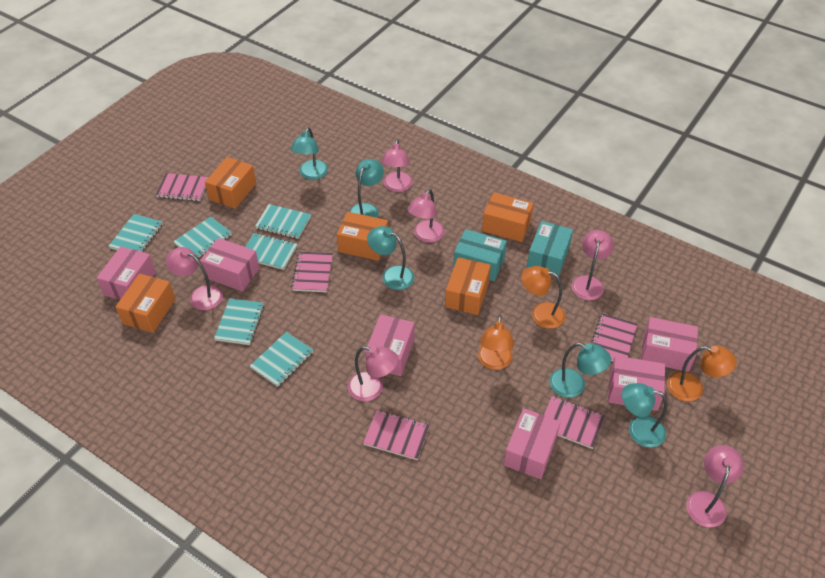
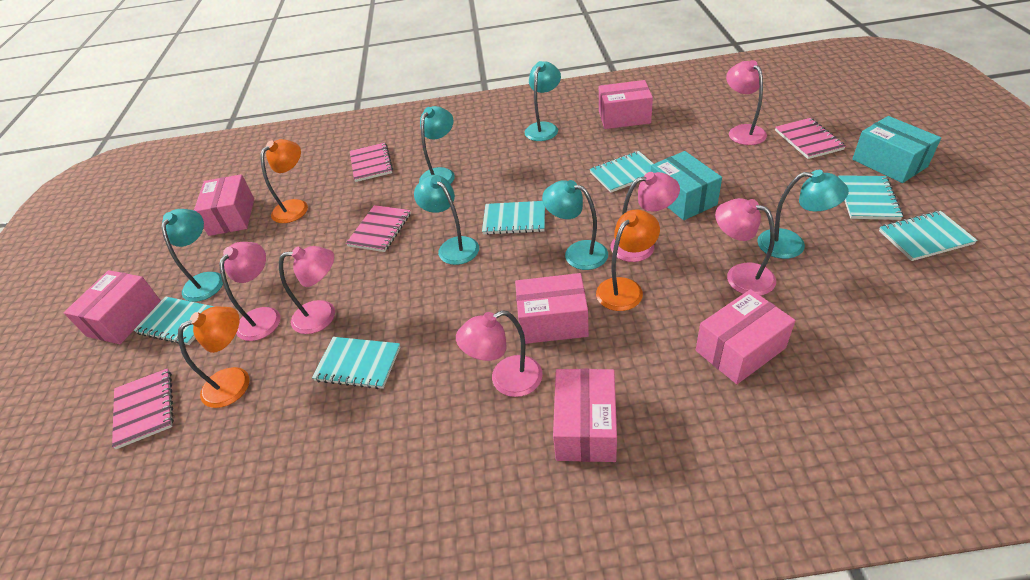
orange box: 5 -> 0
pink notebook: 5 -> 4
turquoise lamp: 5 -> 6

